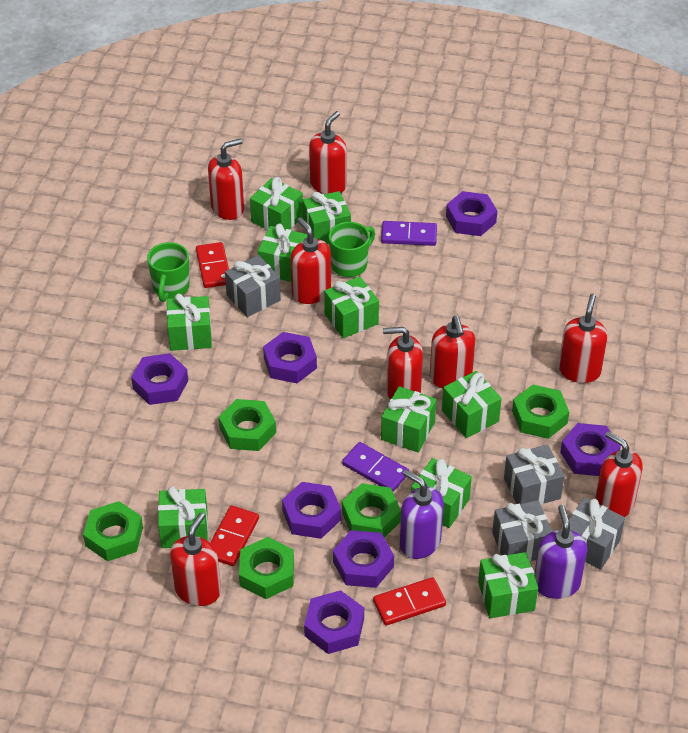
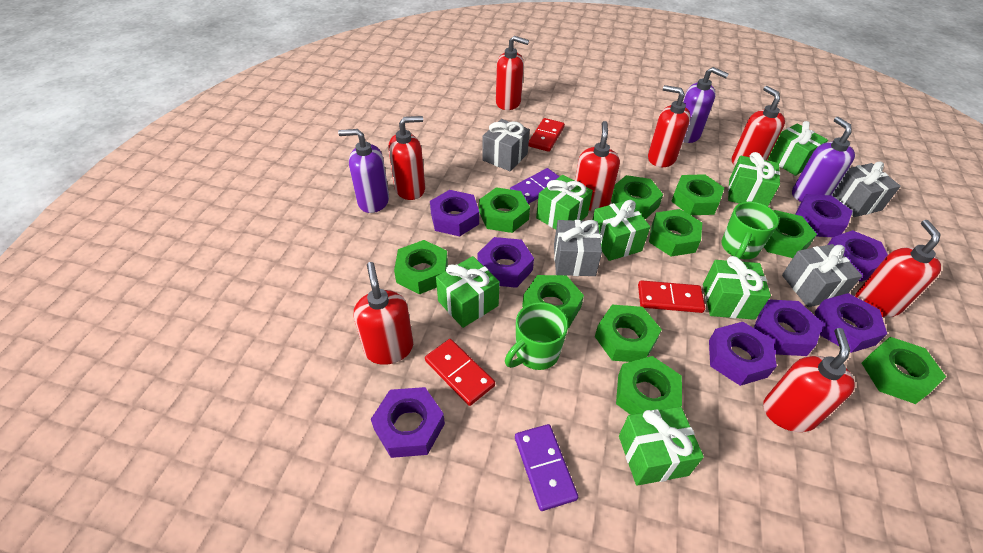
green gift: 10 -> 7
green nut: 5 -> 10
purple nut: 7 -> 8
purple soap dispenser: 2 -> 3

